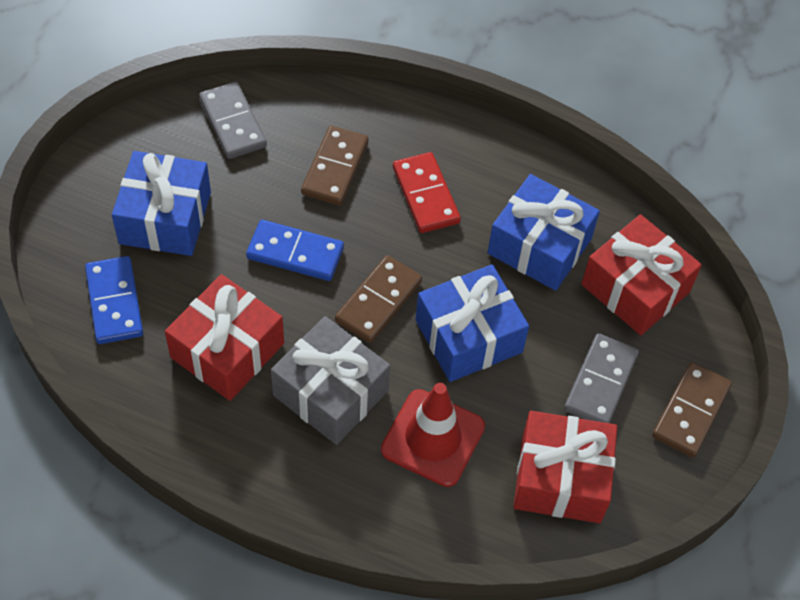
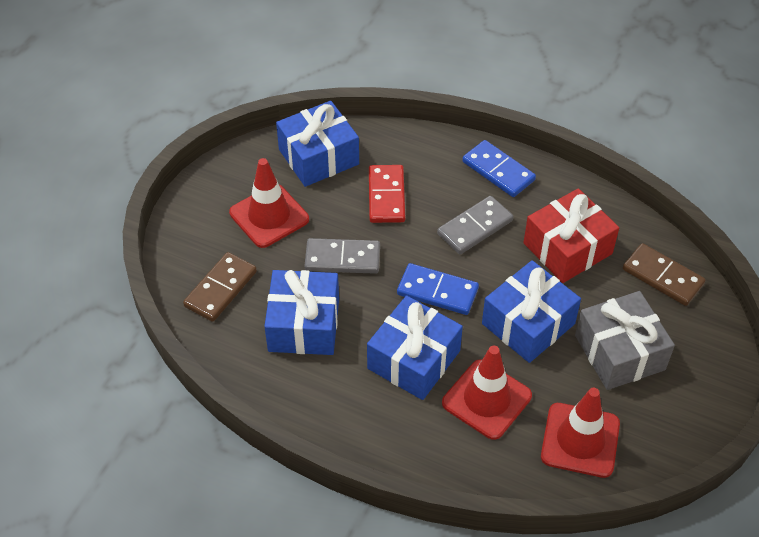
blue gift: 3 -> 4
brown domino: 3 -> 2
red gift: 3 -> 1
red traffic cone: 1 -> 3

